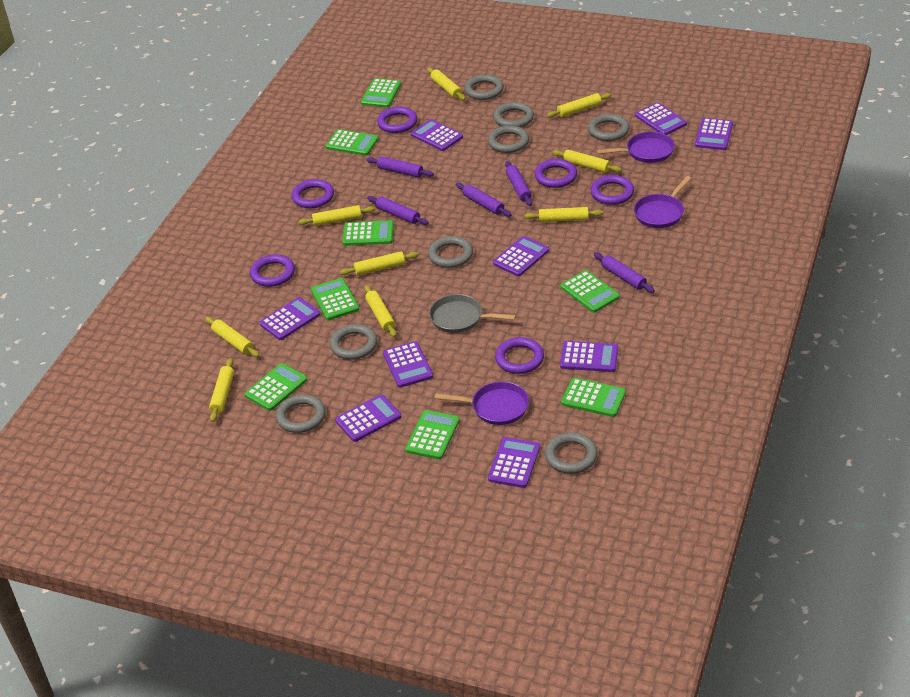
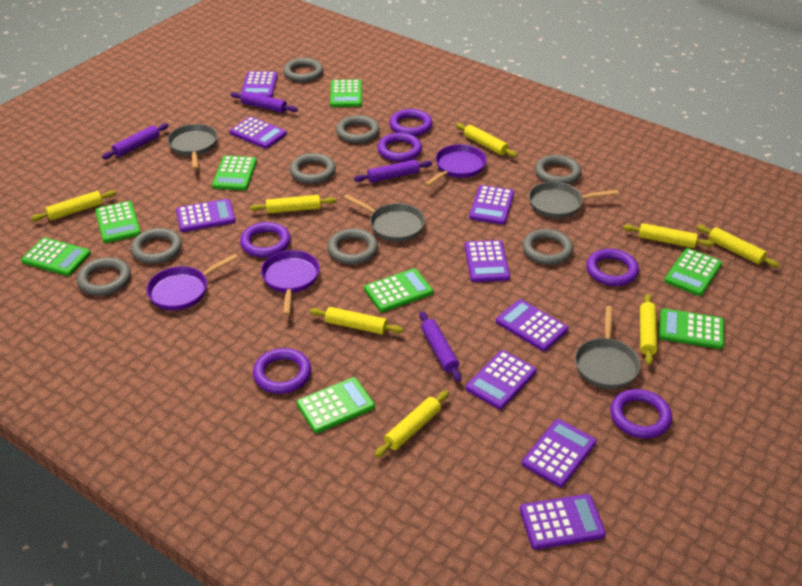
grey pan: 1 -> 4
purple rolling pin: 5 -> 4
yellow rolling pin: 9 -> 8

